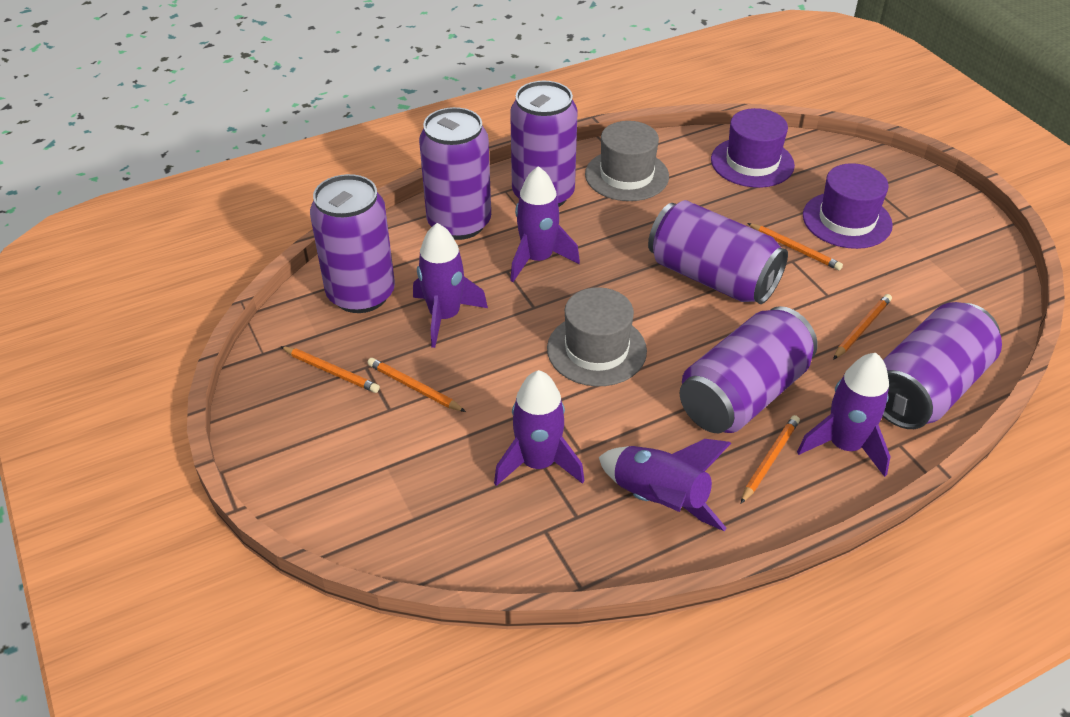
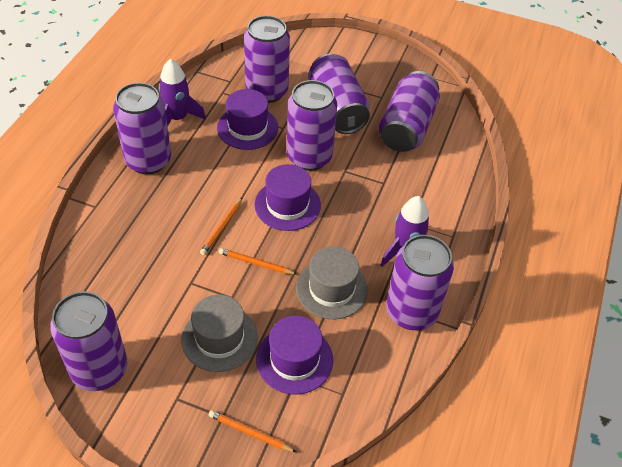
orange pencil: 5 -> 3
purple can: 6 -> 7
purple hat: 2 -> 3
purple rocket: 5 -> 2

